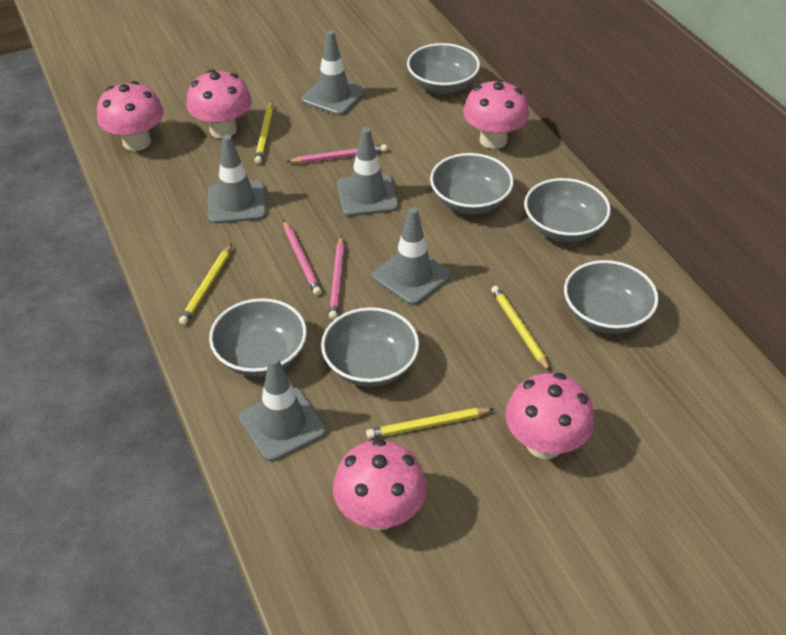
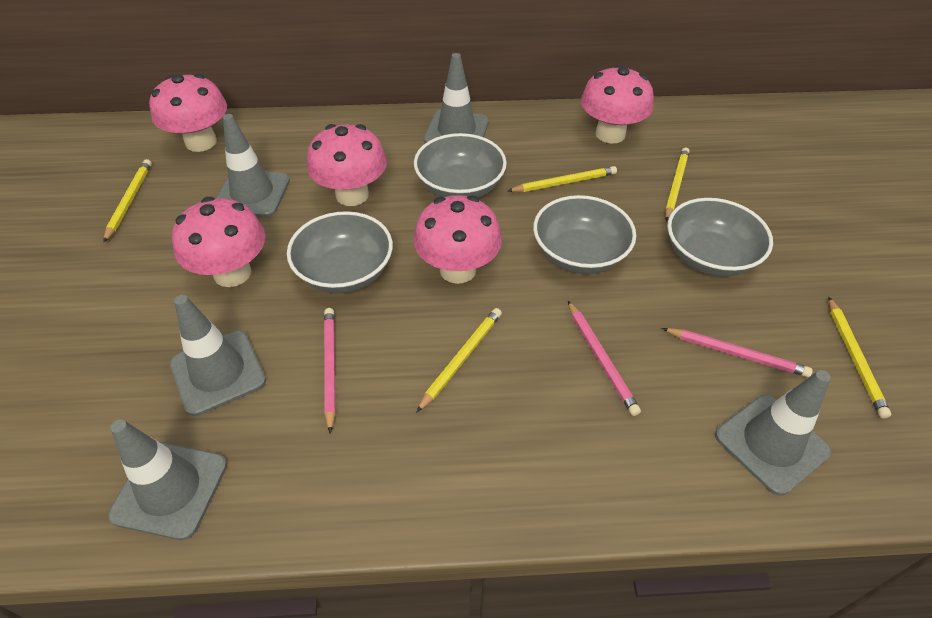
grey bowl: 6 -> 4
yellow pencil: 4 -> 5

